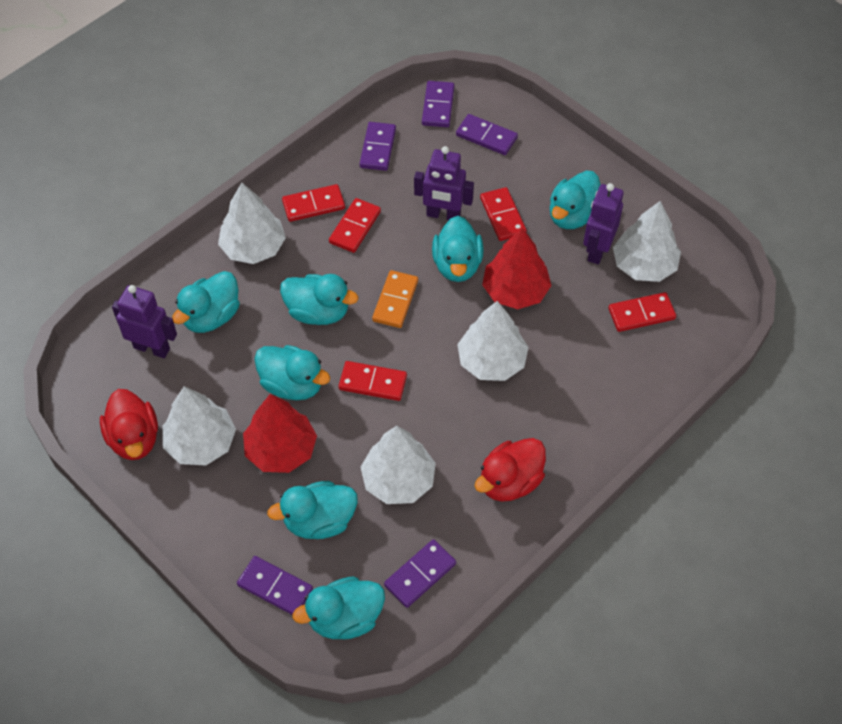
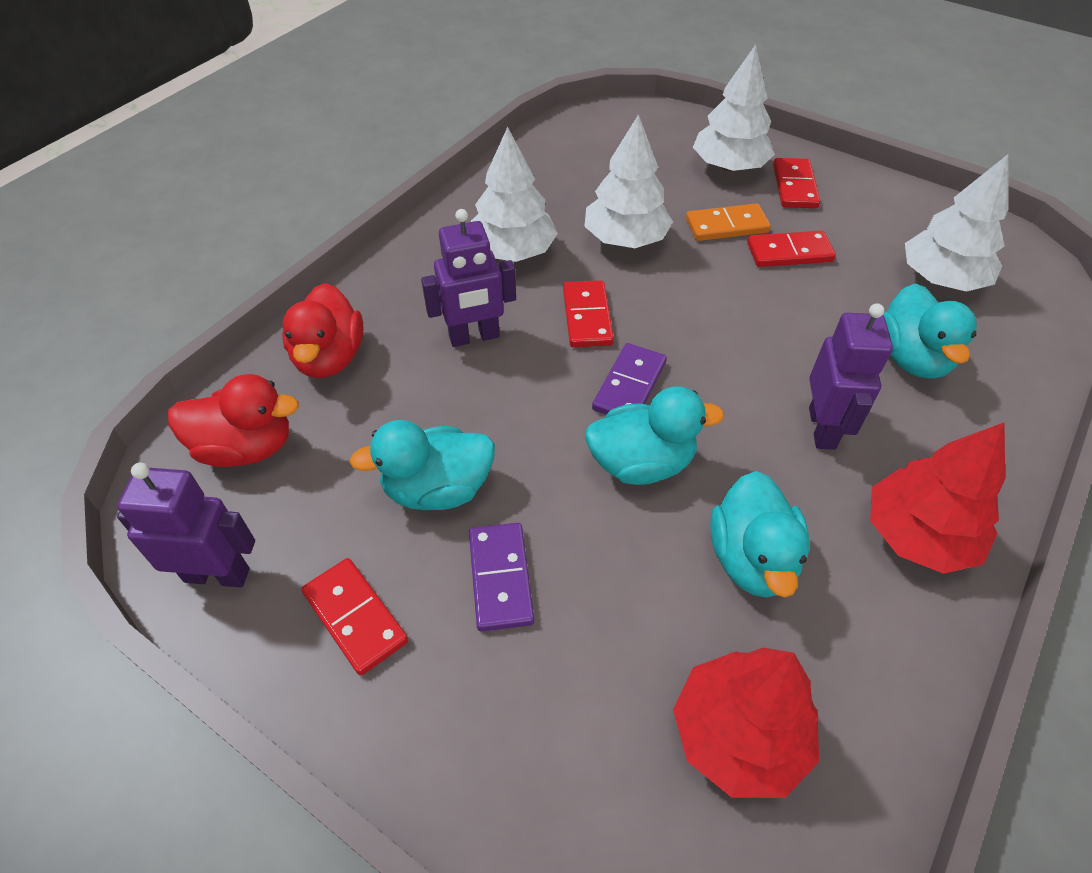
purple domino: 5 -> 2
red domino: 5 -> 4
turquoise duck: 7 -> 4
white tree: 5 -> 4

